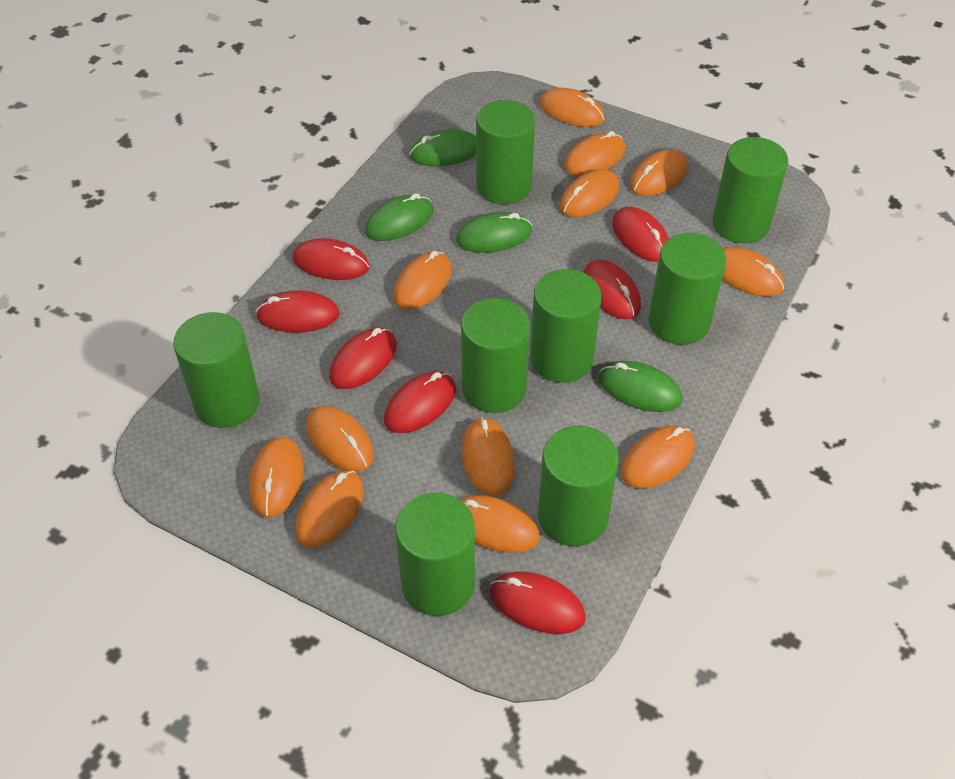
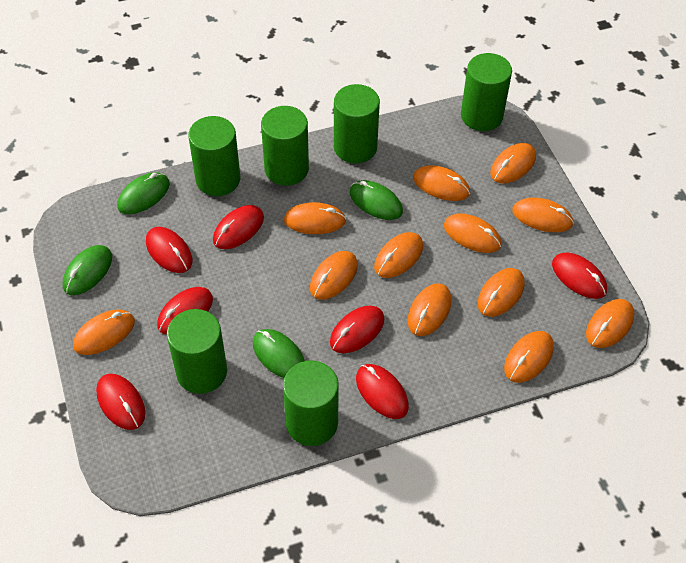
green cylinder: 8 -> 6

